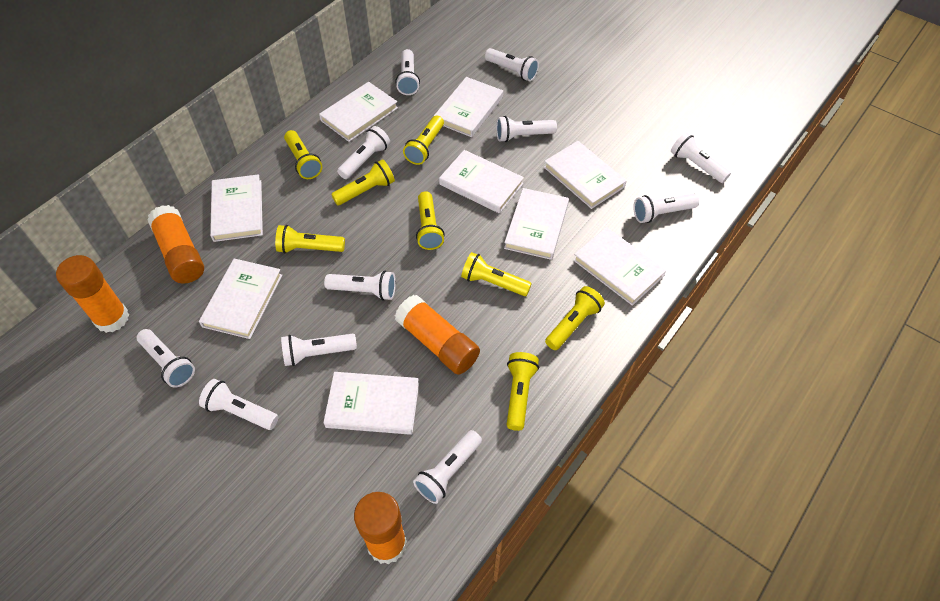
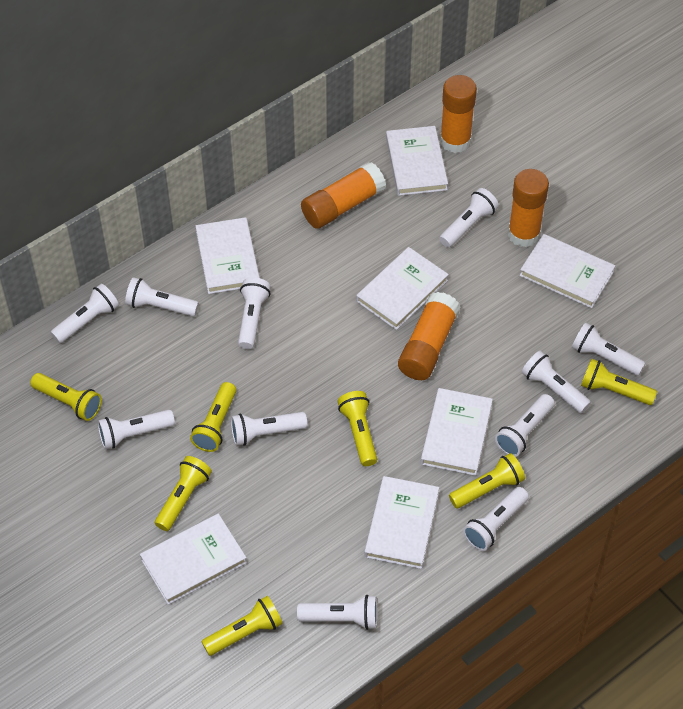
white book: 9 -> 7
yellow flashlight: 8 -> 7

